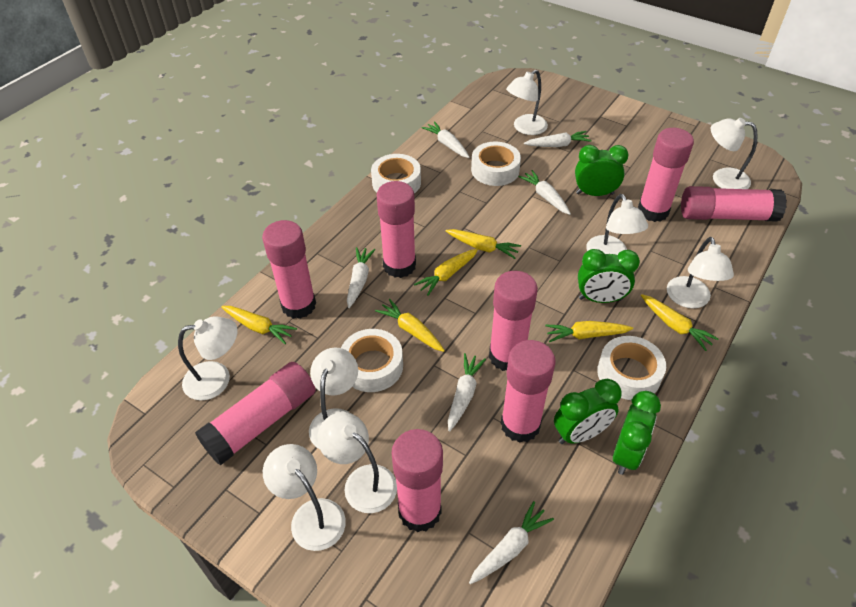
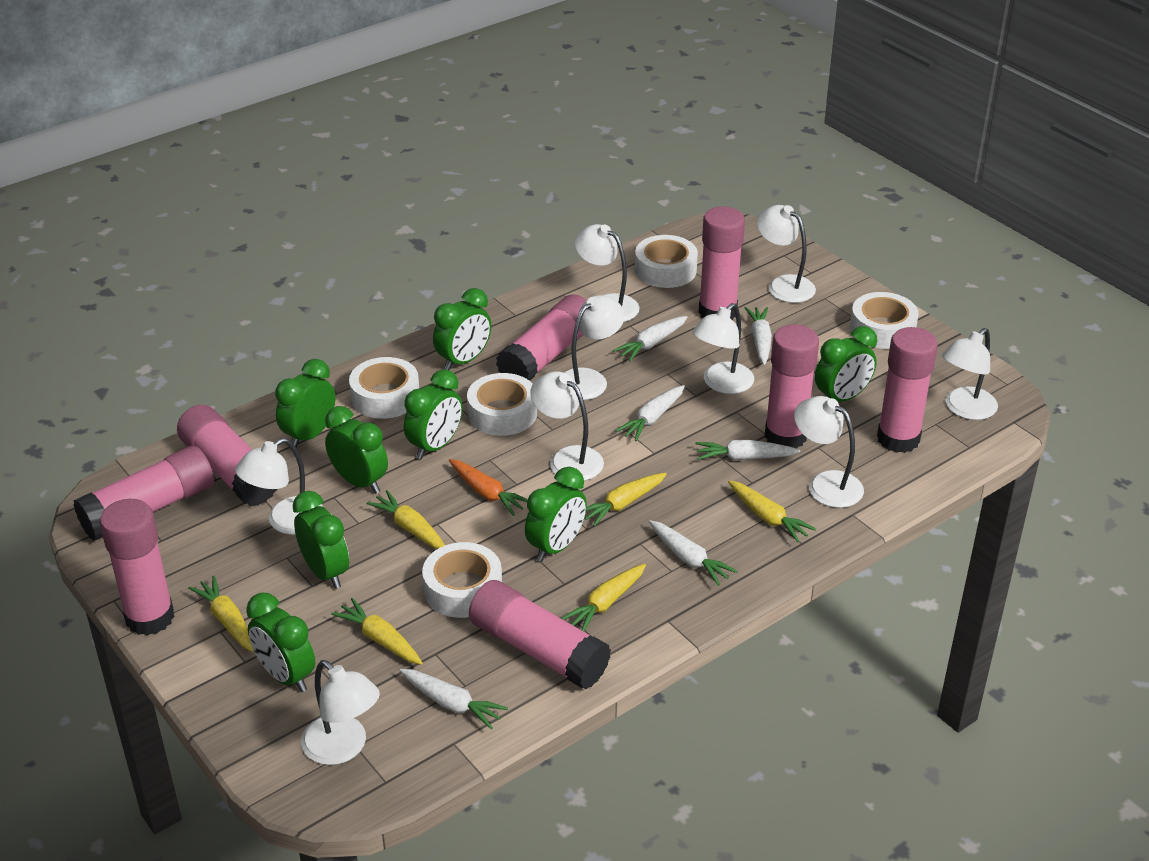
green clock: 4 -> 8
orange carrot: 0 -> 1
white lamp: 8 -> 9
white tape: 4 -> 5

